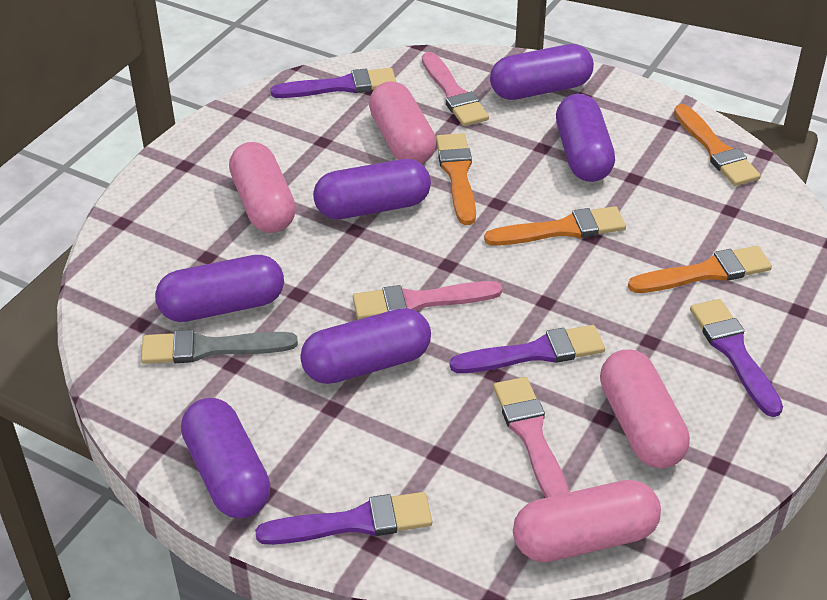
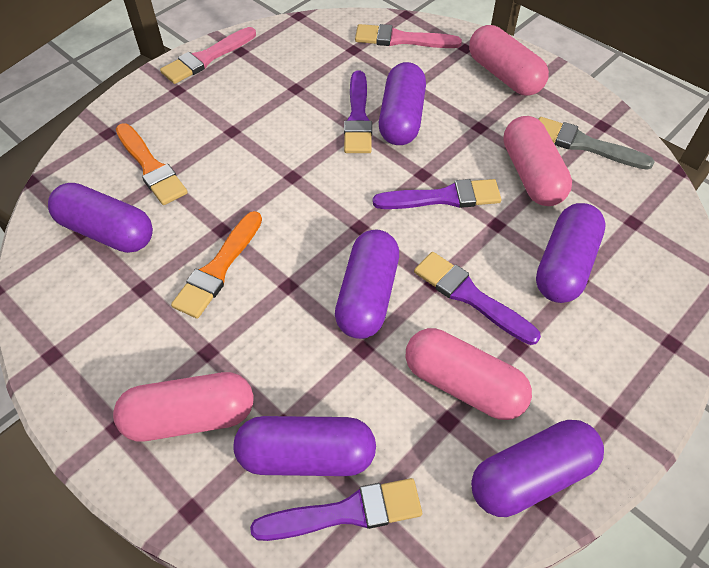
orange brush: 4 -> 2
pink brush: 3 -> 2

